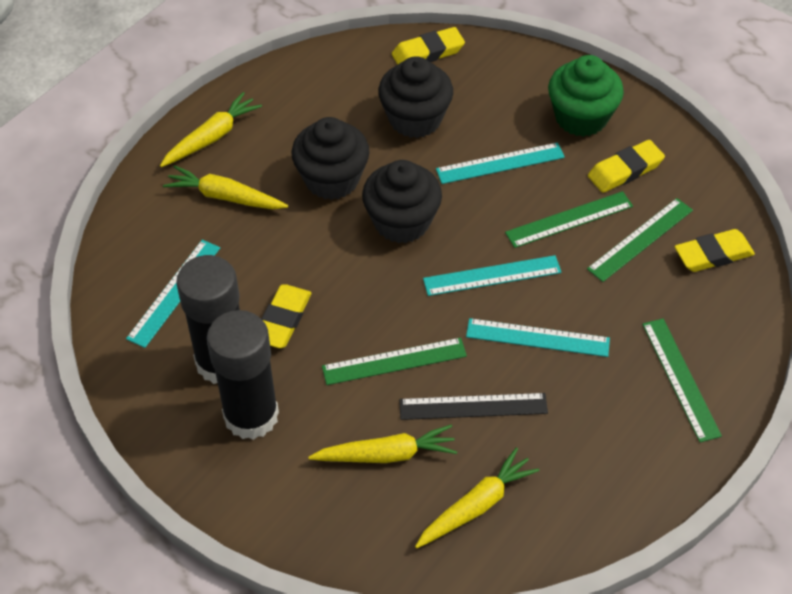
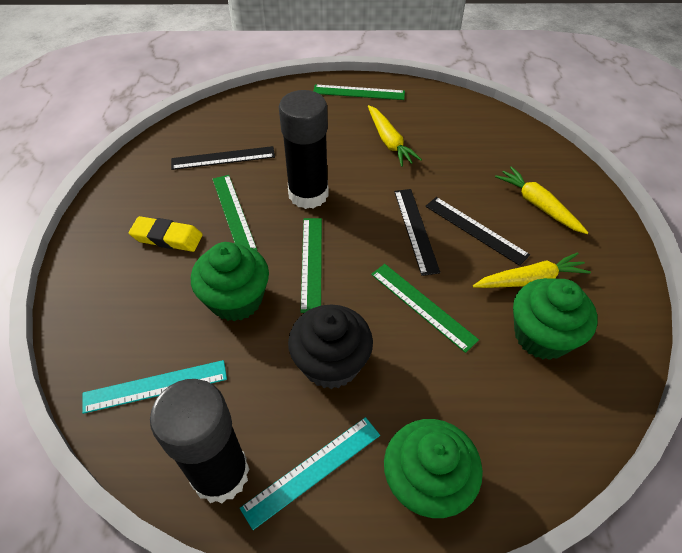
black cupcake: 3 -> 1
black ruler: 1 -> 3
green cupcake: 1 -> 3
turquoise ruler: 4 -> 2
yellow carrot: 4 -> 3
yellow eraser: 4 -> 1

